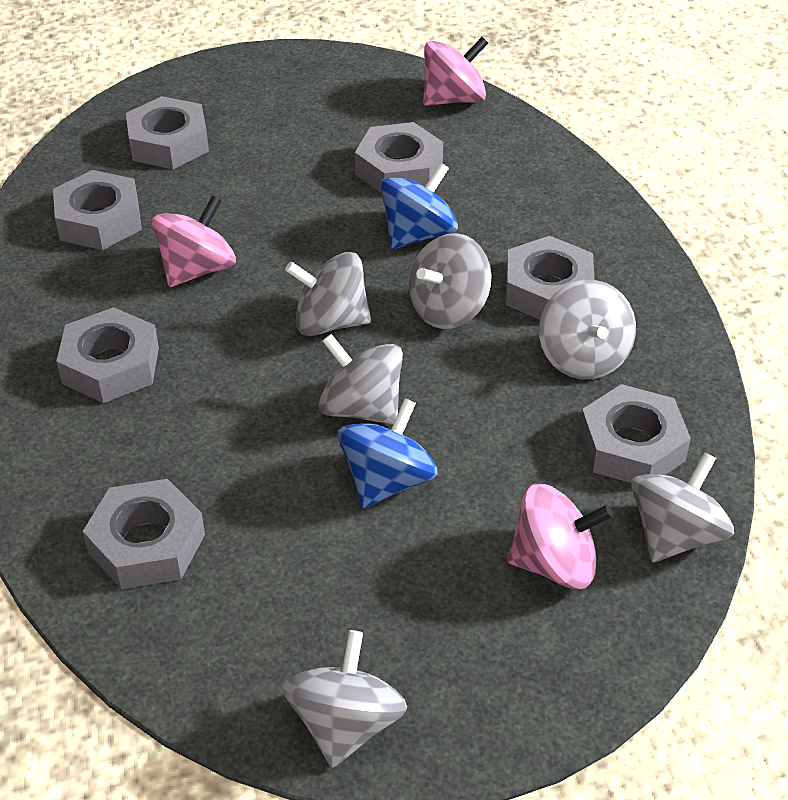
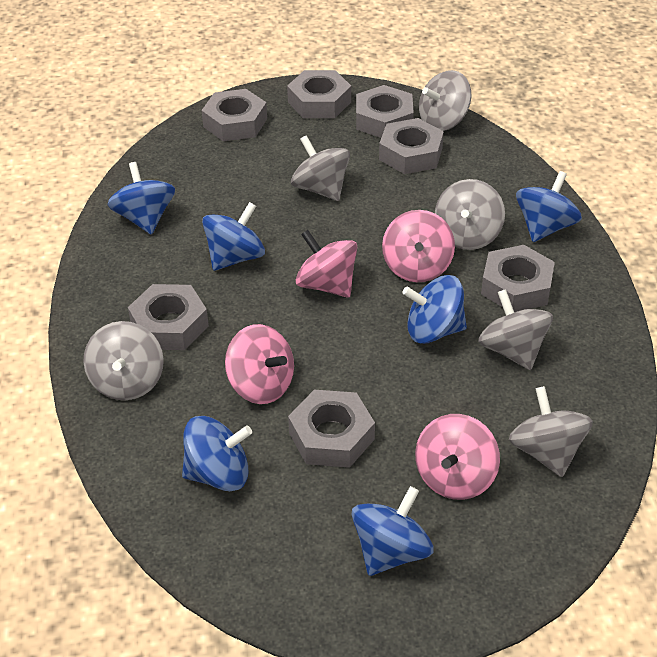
blue spinning top: 2 -> 6
pink spinning top: 3 -> 4

